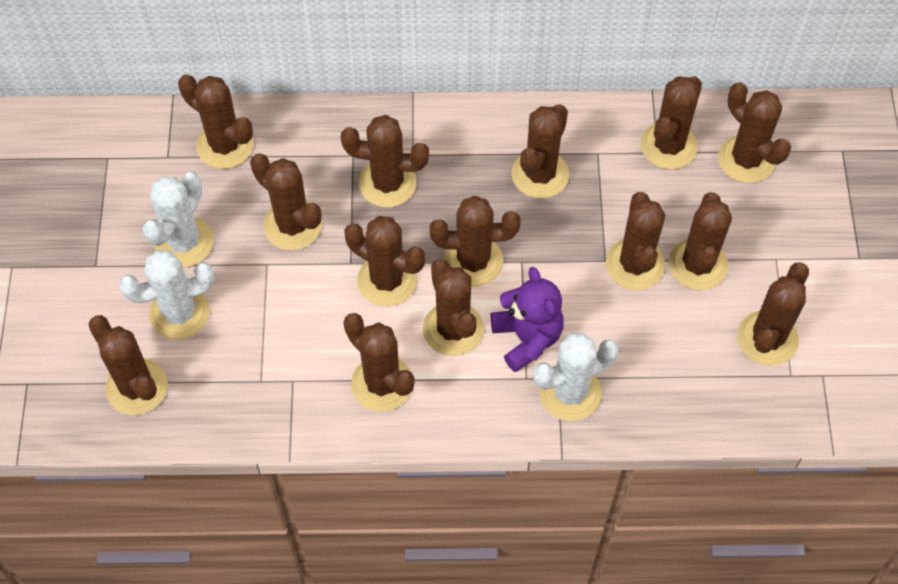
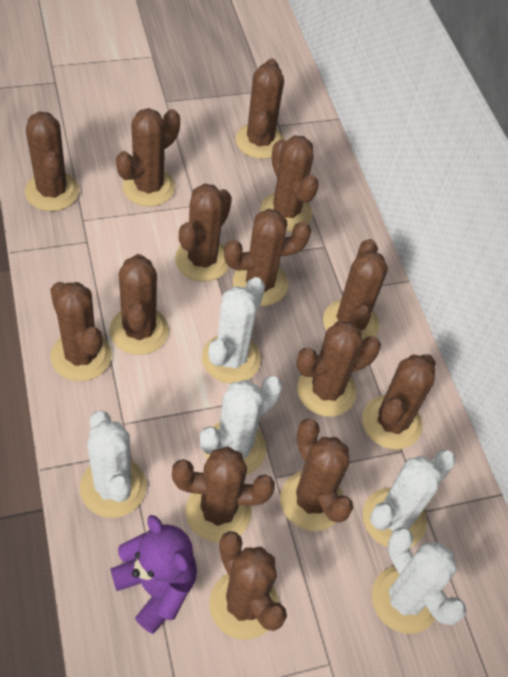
white cactus: 3 -> 5

